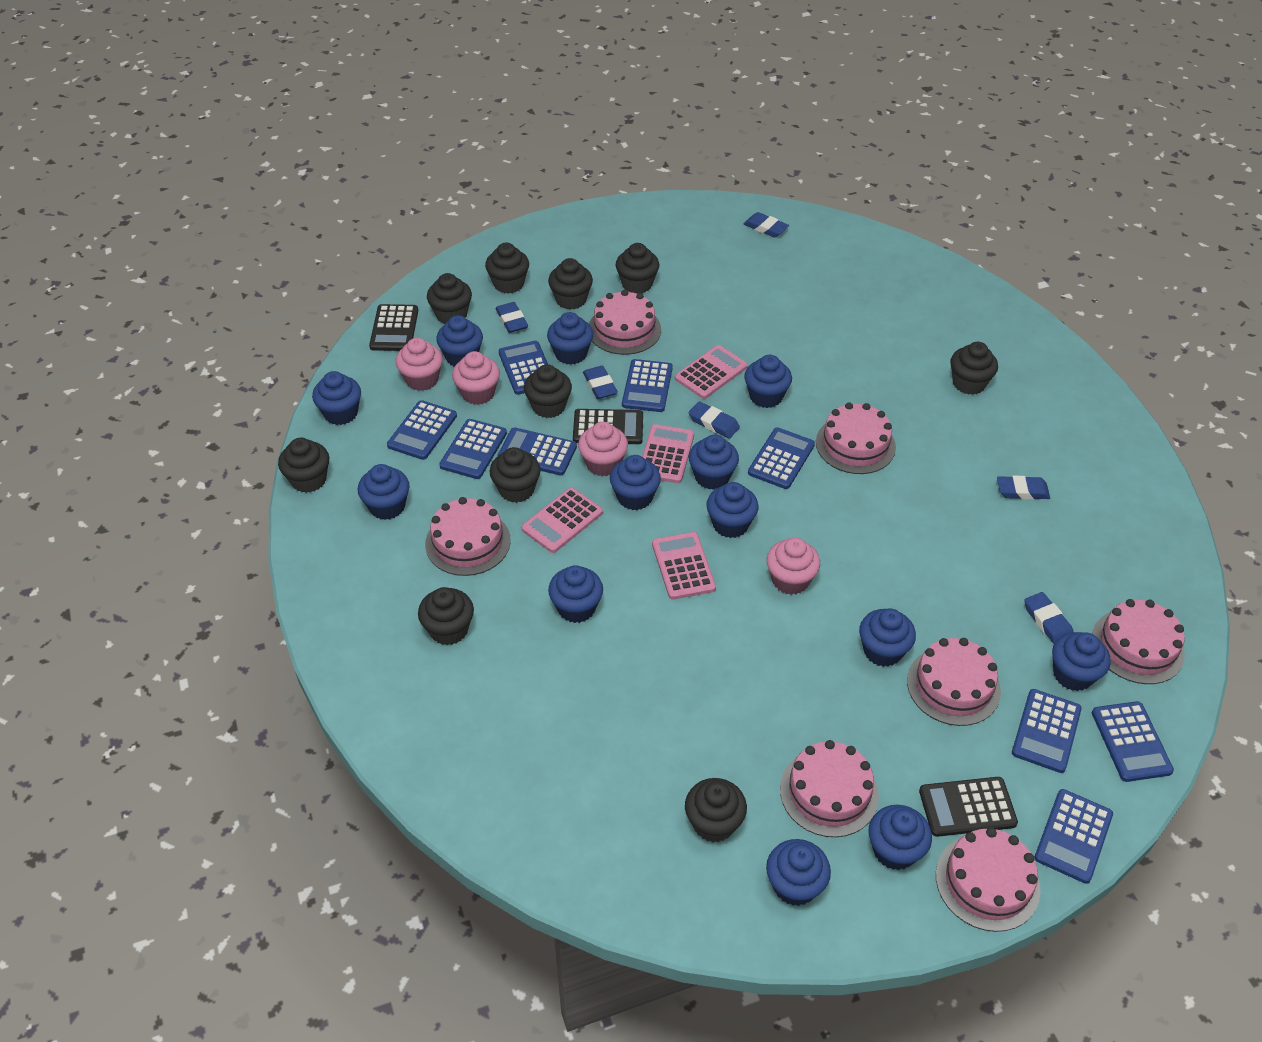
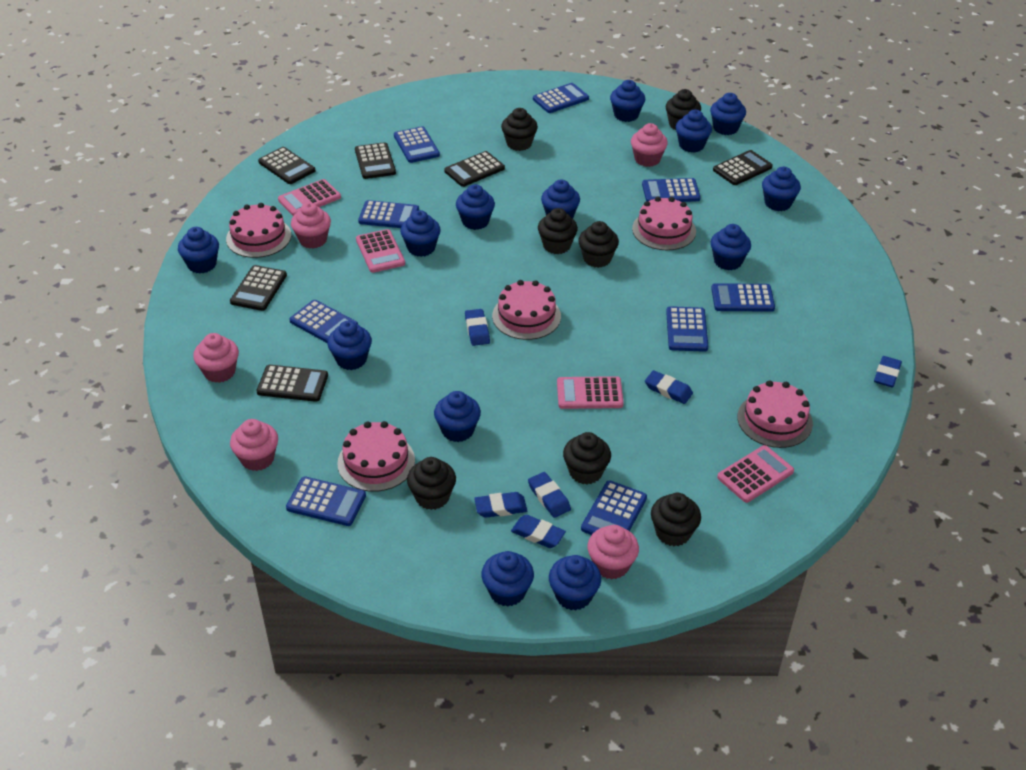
black calculator: 3 -> 6
black cupcake: 10 -> 7
pink cake: 7 -> 5
pink cupcake: 4 -> 5

